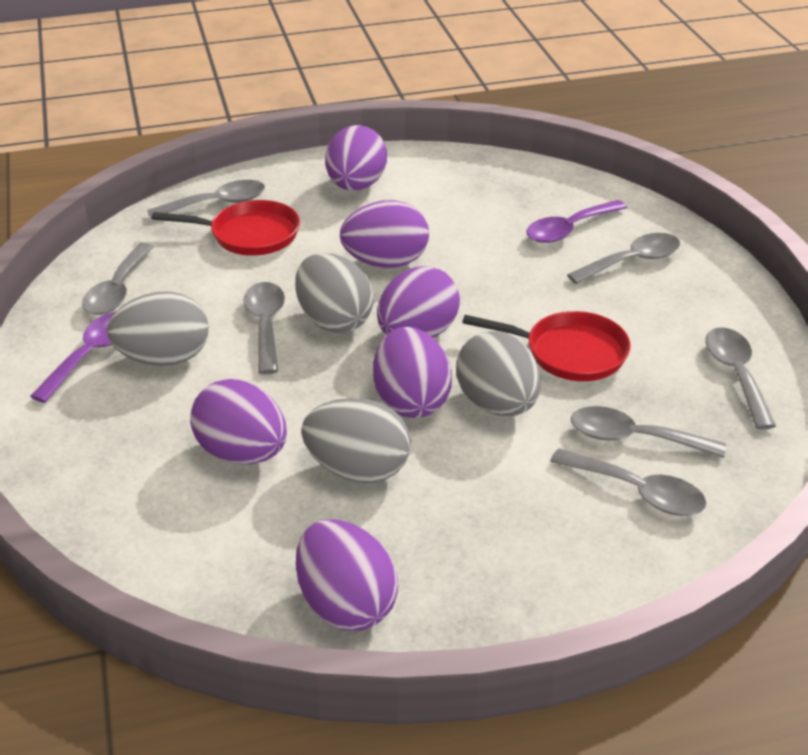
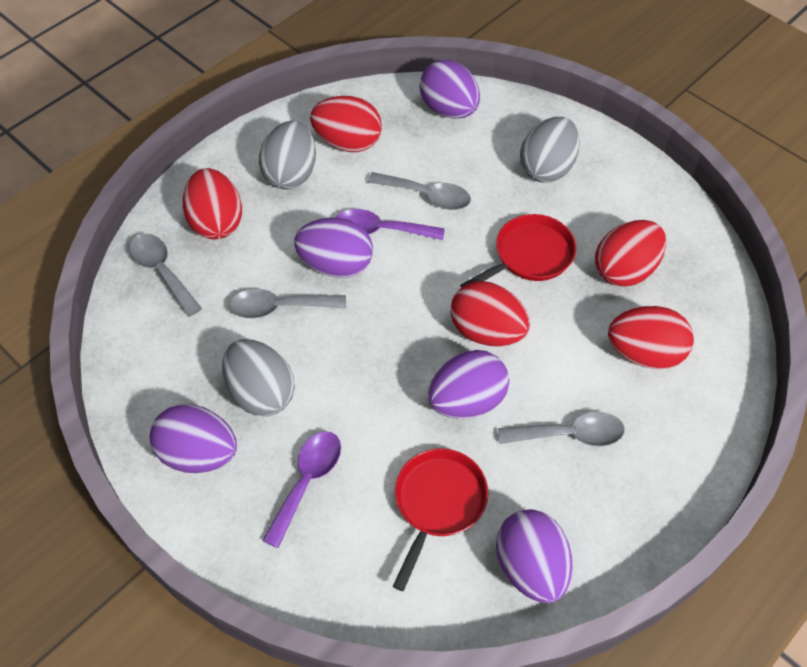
grey egg: 4 -> 3
grey spoon: 7 -> 4
purple egg: 6 -> 5
red egg: 0 -> 5

